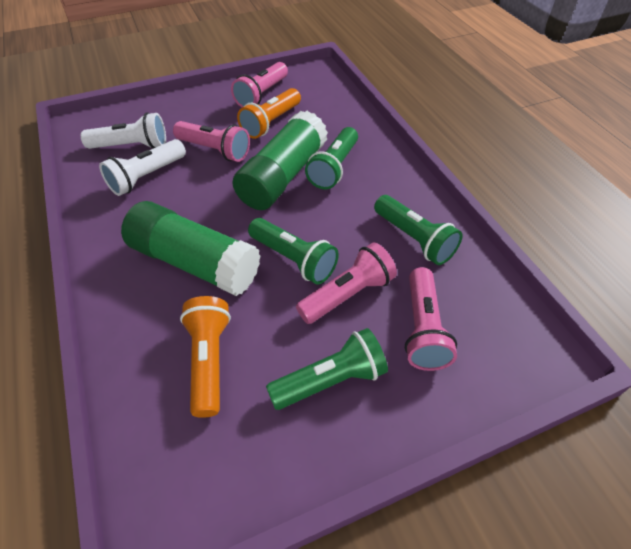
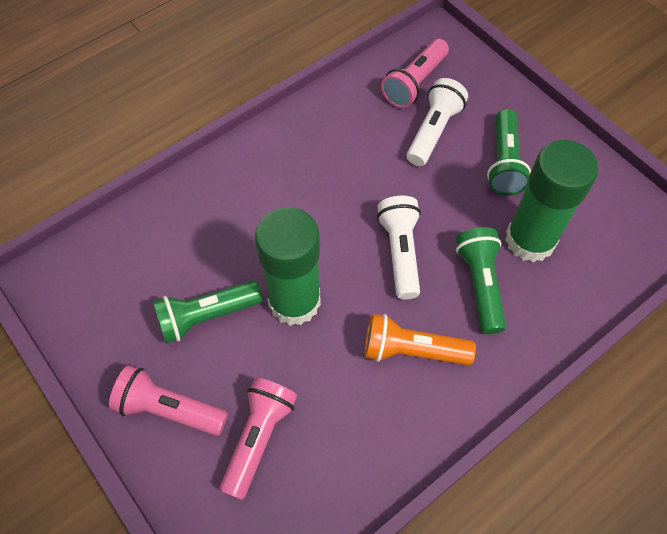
green flashlight: 4 -> 3
orange flashlight: 2 -> 1
pink flashlight: 4 -> 3

